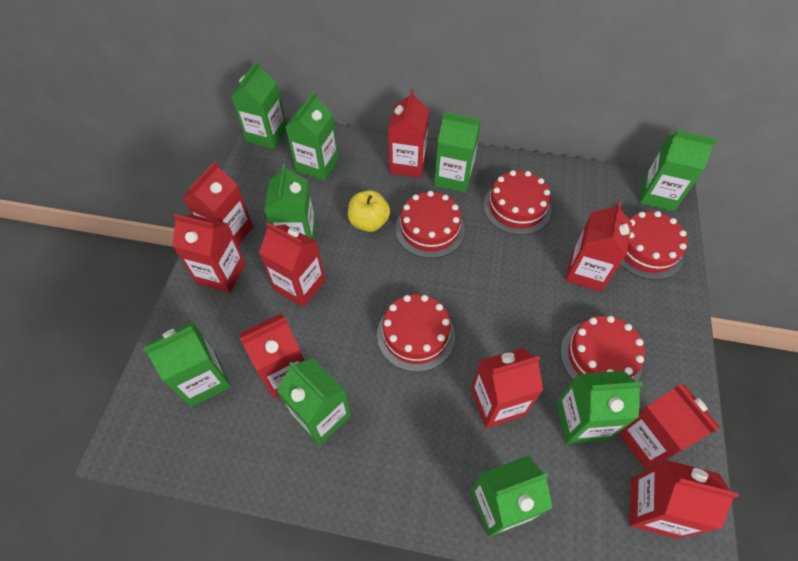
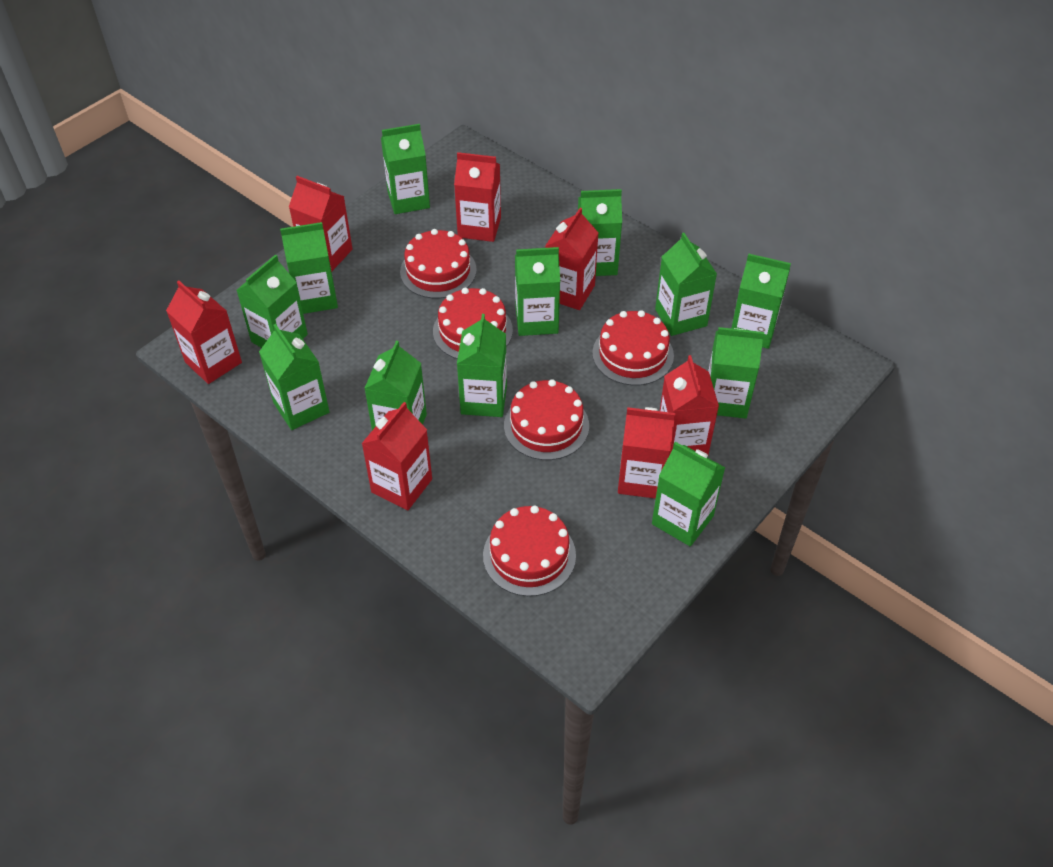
green carton: 9 -> 12
red carton: 9 -> 7
yellow apple: 1 -> 0

